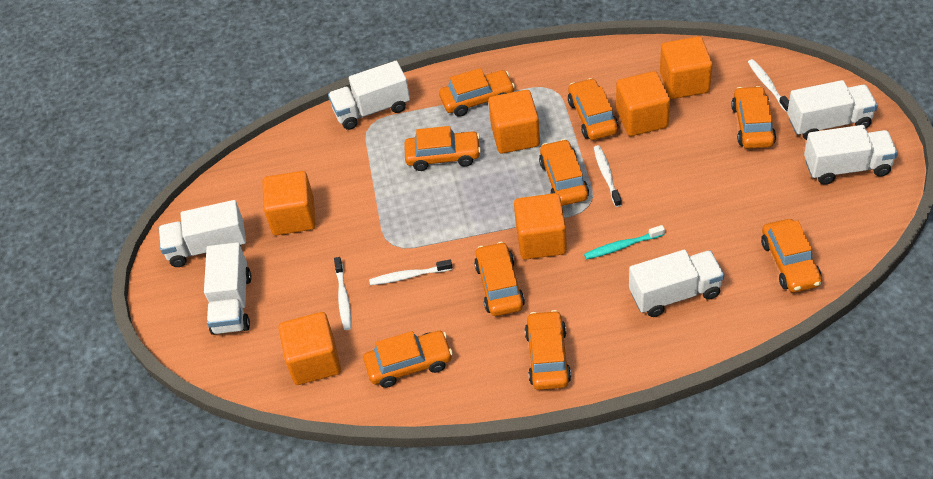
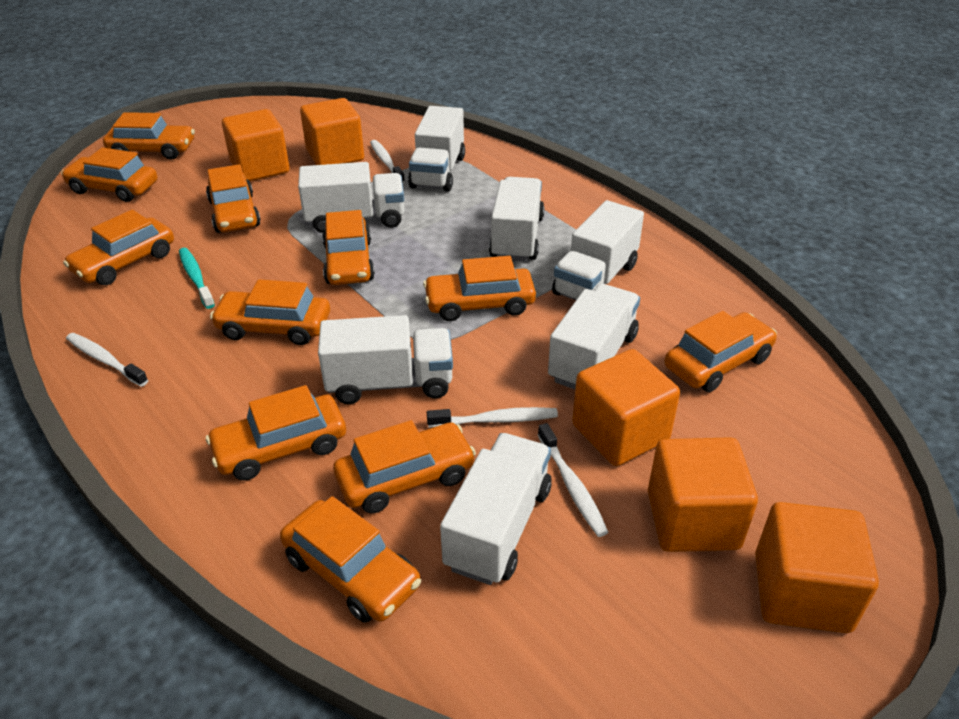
orange car: 9 -> 11
orange cube: 6 -> 5
white truck: 6 -> 7

